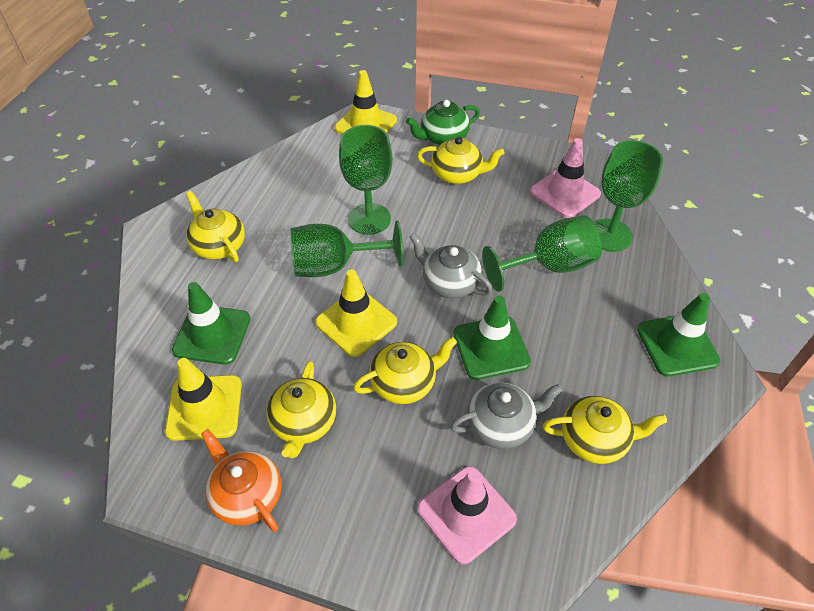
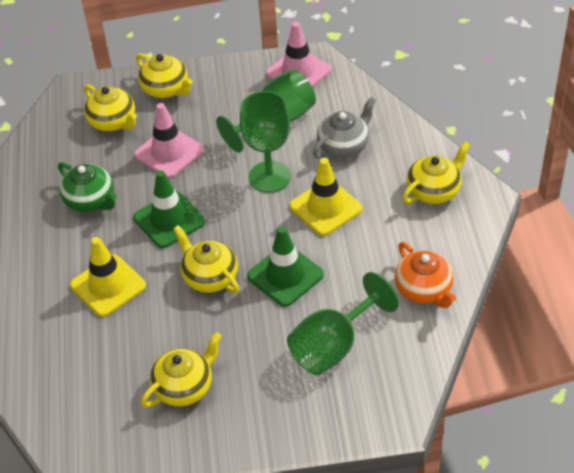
green goblet: 4 -> 3
green traffic cone: 3 -> 2
grey teapot: 2 -> 1
yellow traffic cone: 3 -> 2

